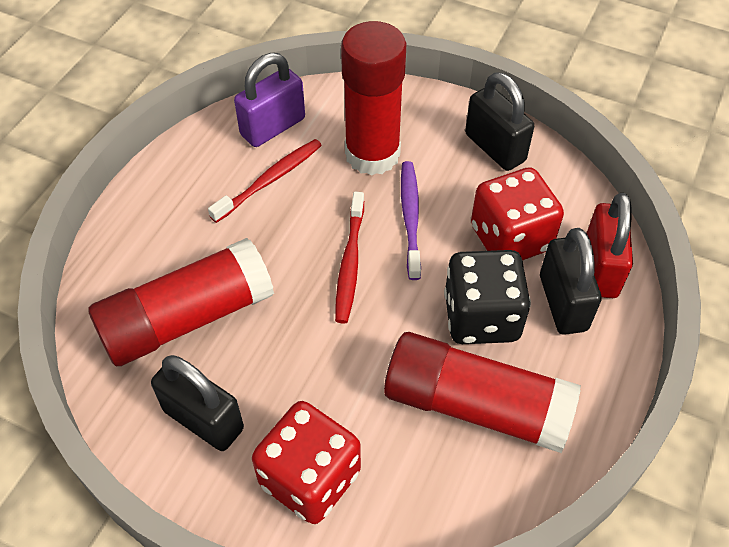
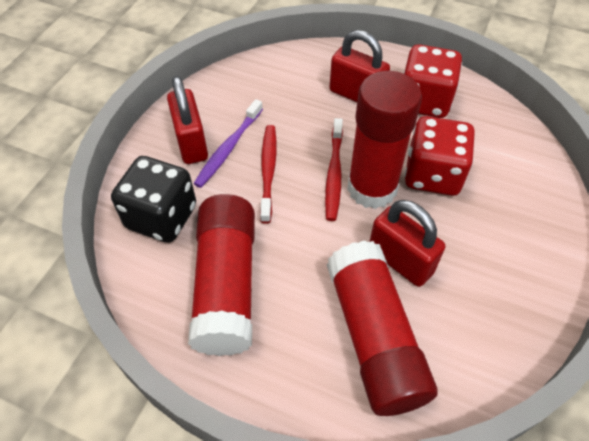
black padlock: 3 -> 0
purple padlock: 1 -> 0
red padlock: 1 -> 3

